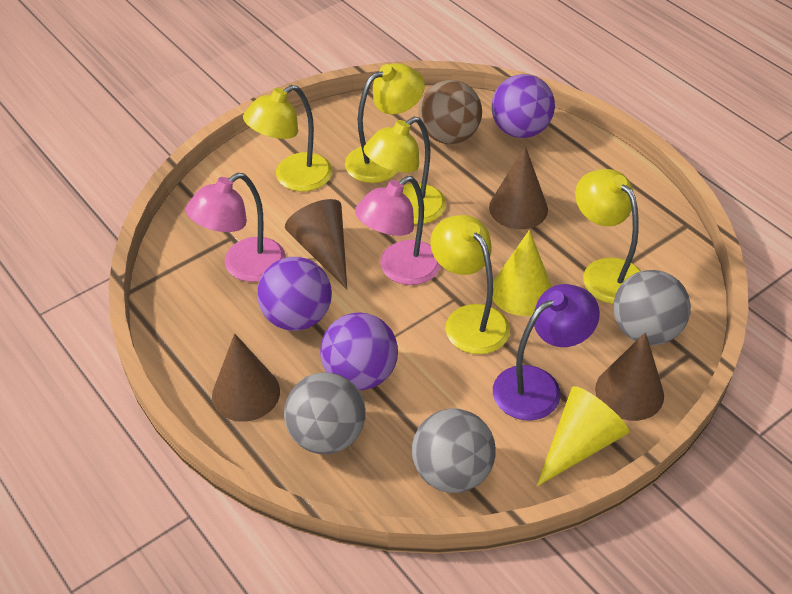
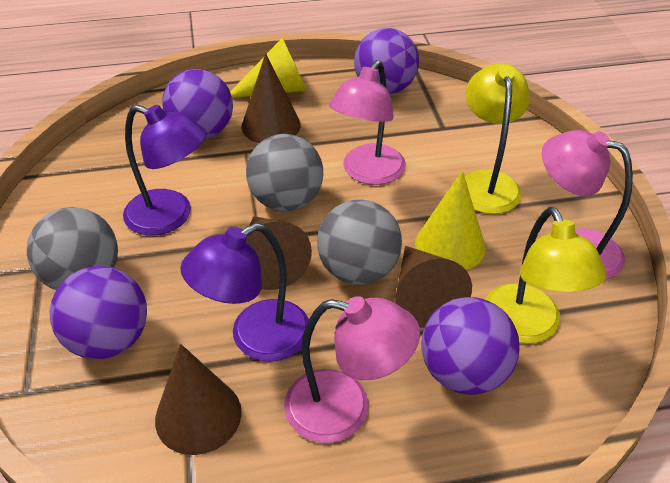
brown ball: 1 -> 0
pink lamp: 2 -> 3
purple ball: 3 -> 4
purple lamp: 1 -> 2
yellow lamp: 5 -> 2

